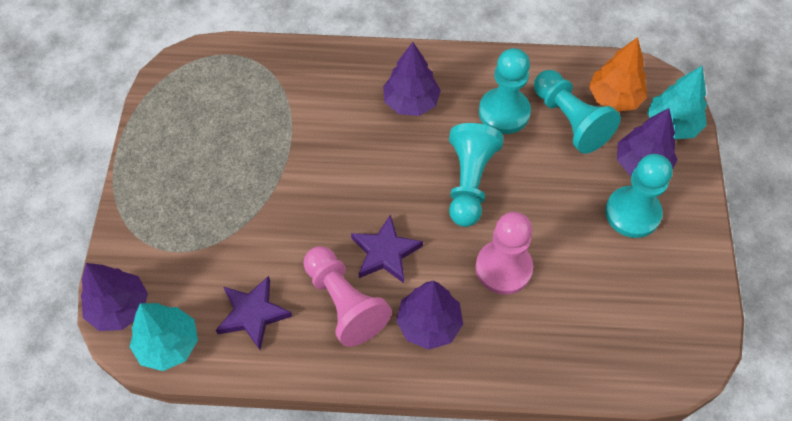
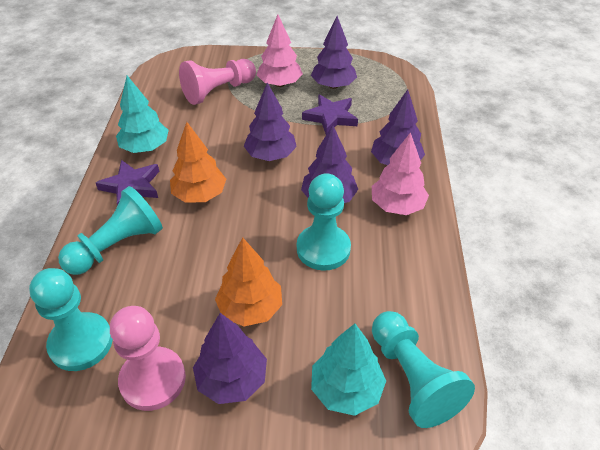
orange tree: 1 -> 2
pink tree: 0 -> 2
purple tree: 4 -> 5

